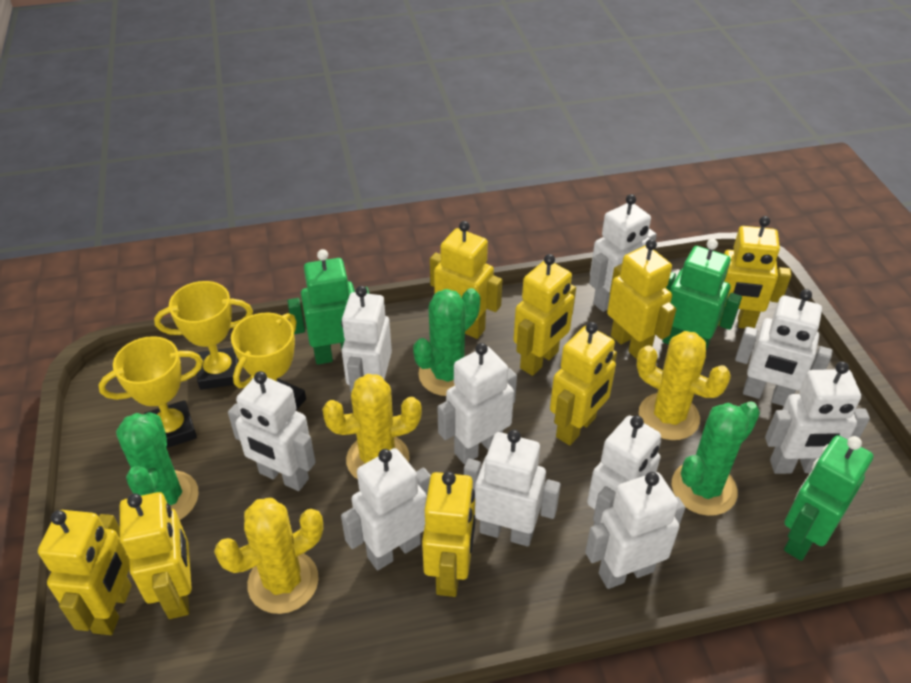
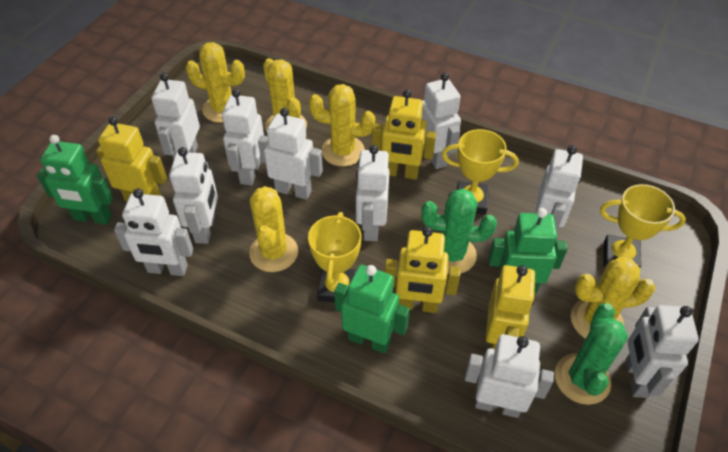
green cactus: 3 -> 2
yellow cactus: 3 -> 5
yellow robot: 8 -> 4

